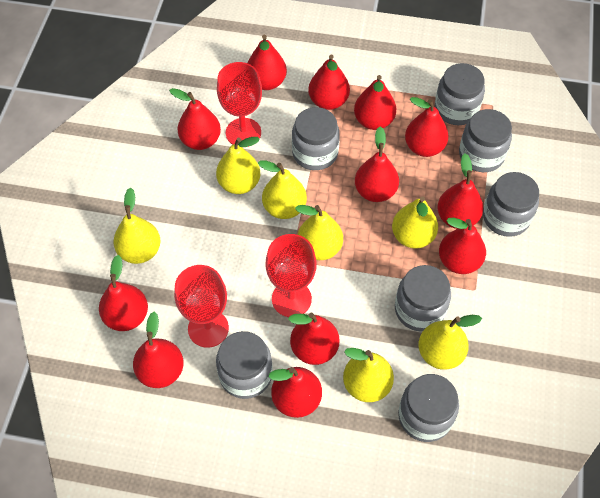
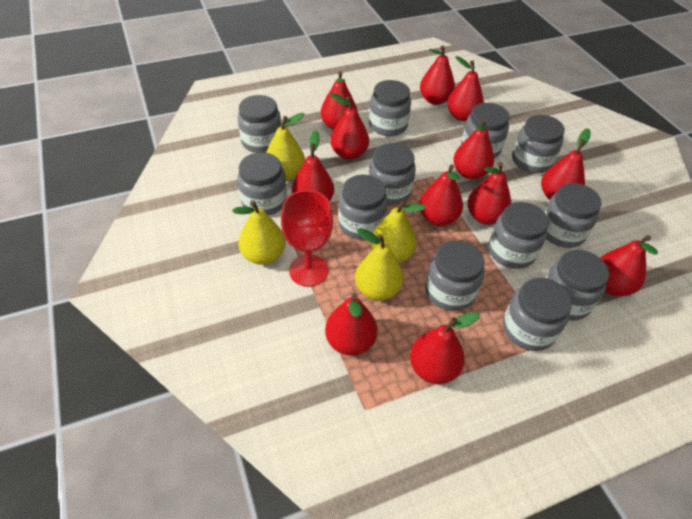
grey jar: 7 -> 12
red goblet: 3 -> 1
yellow pear: 7 -> 4

